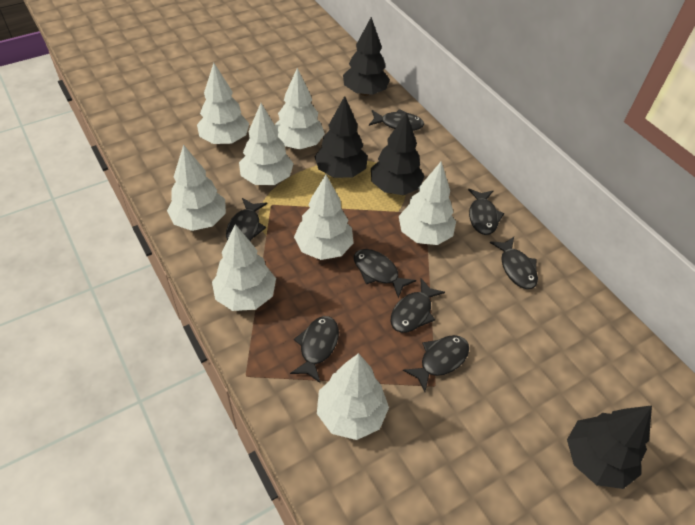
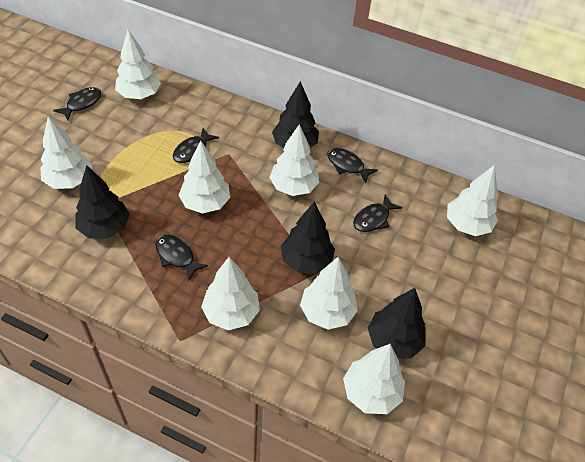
black fish: 8 -> 5

